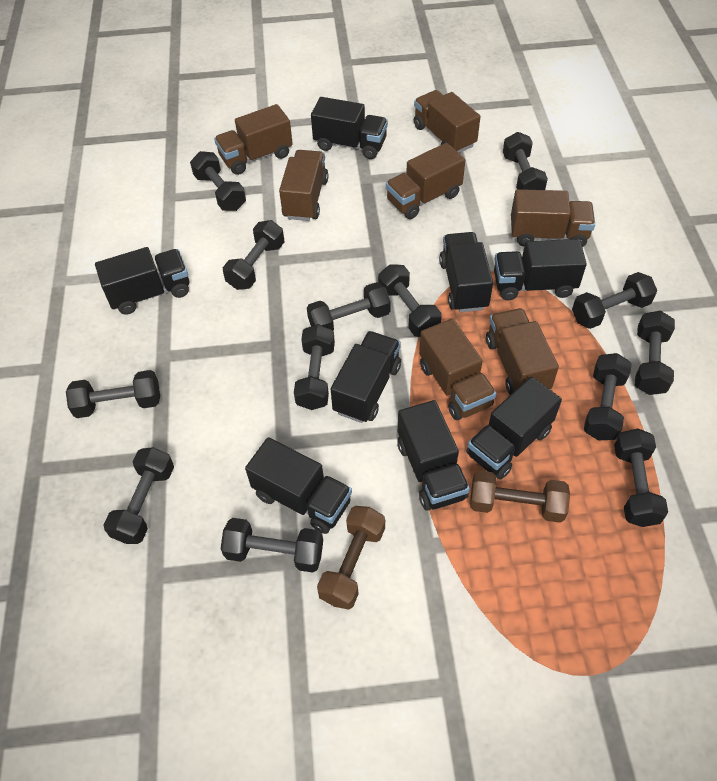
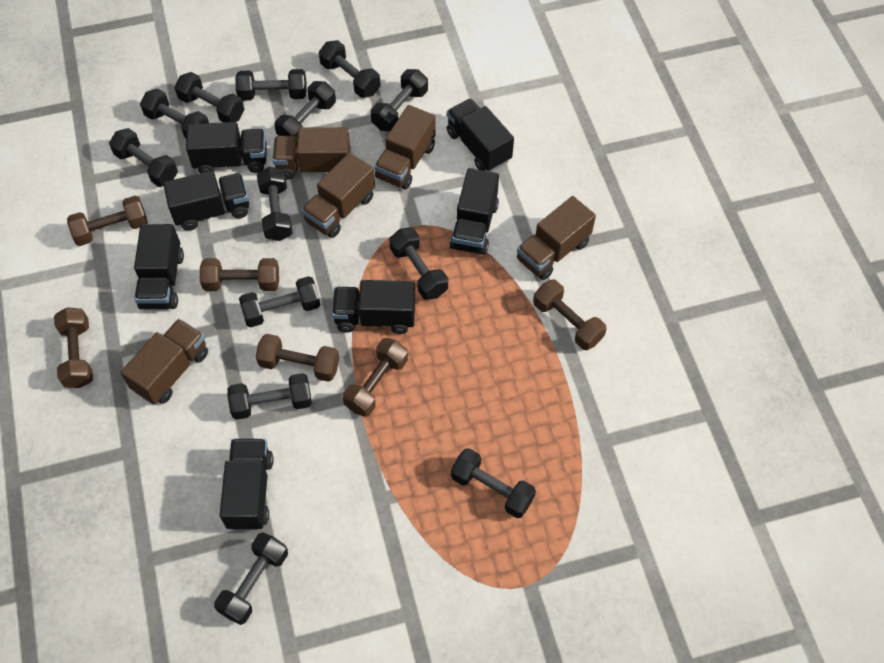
black truck: 8 -> 7
brown dumbbell: 2 -> 6
brown truck: 7 -> 5

